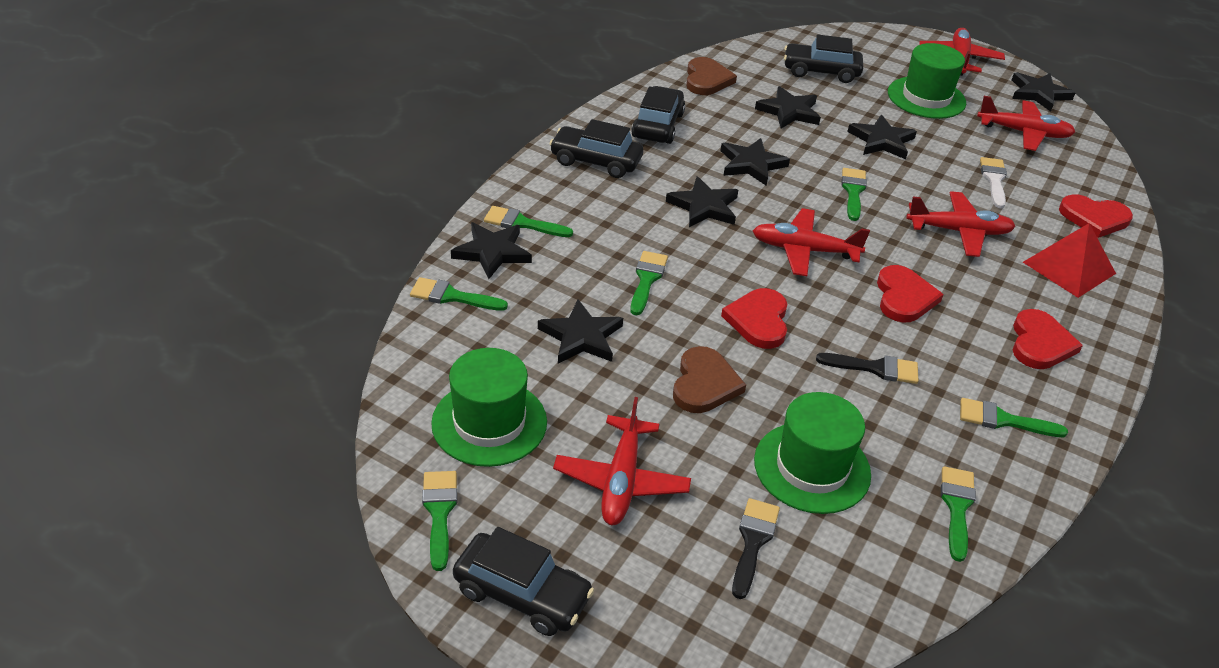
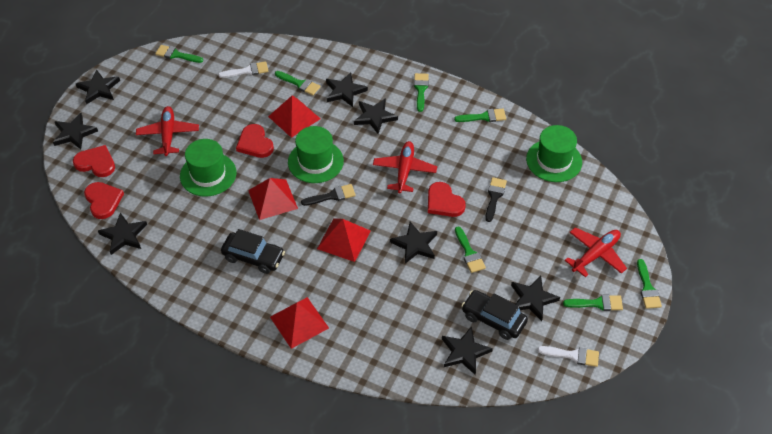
black car: 4 -> 2
black star: 7 -> 8
brown heart: 2 -> 0
red plane: 5 -> 3
red pyramid: 1 -> 4
white brush: 1 -> 2

